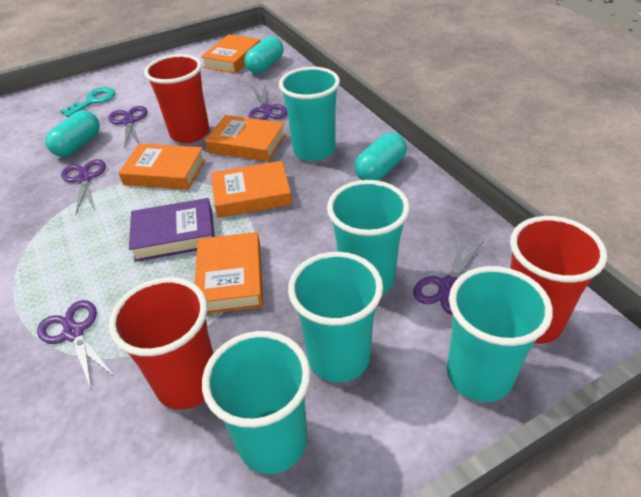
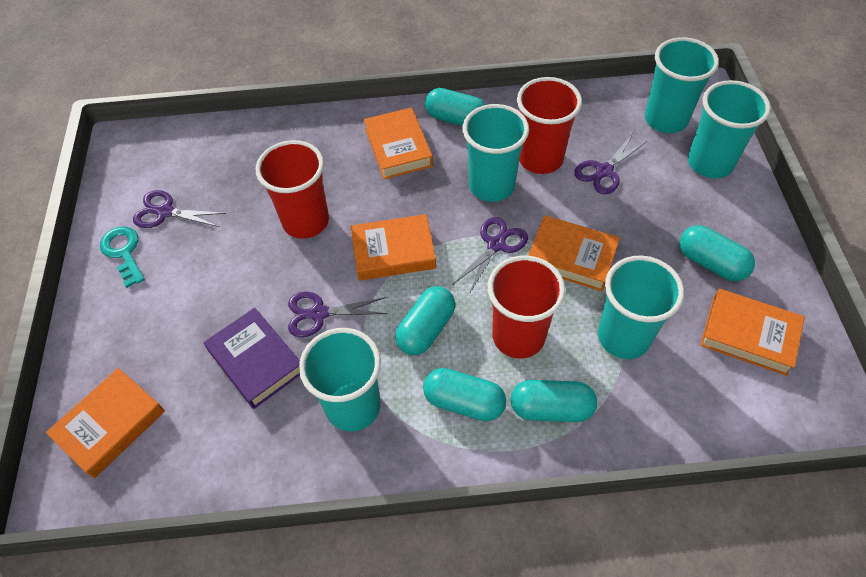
purple scissors: 5 -> 4
turquoise capsule: 3 -> 5

